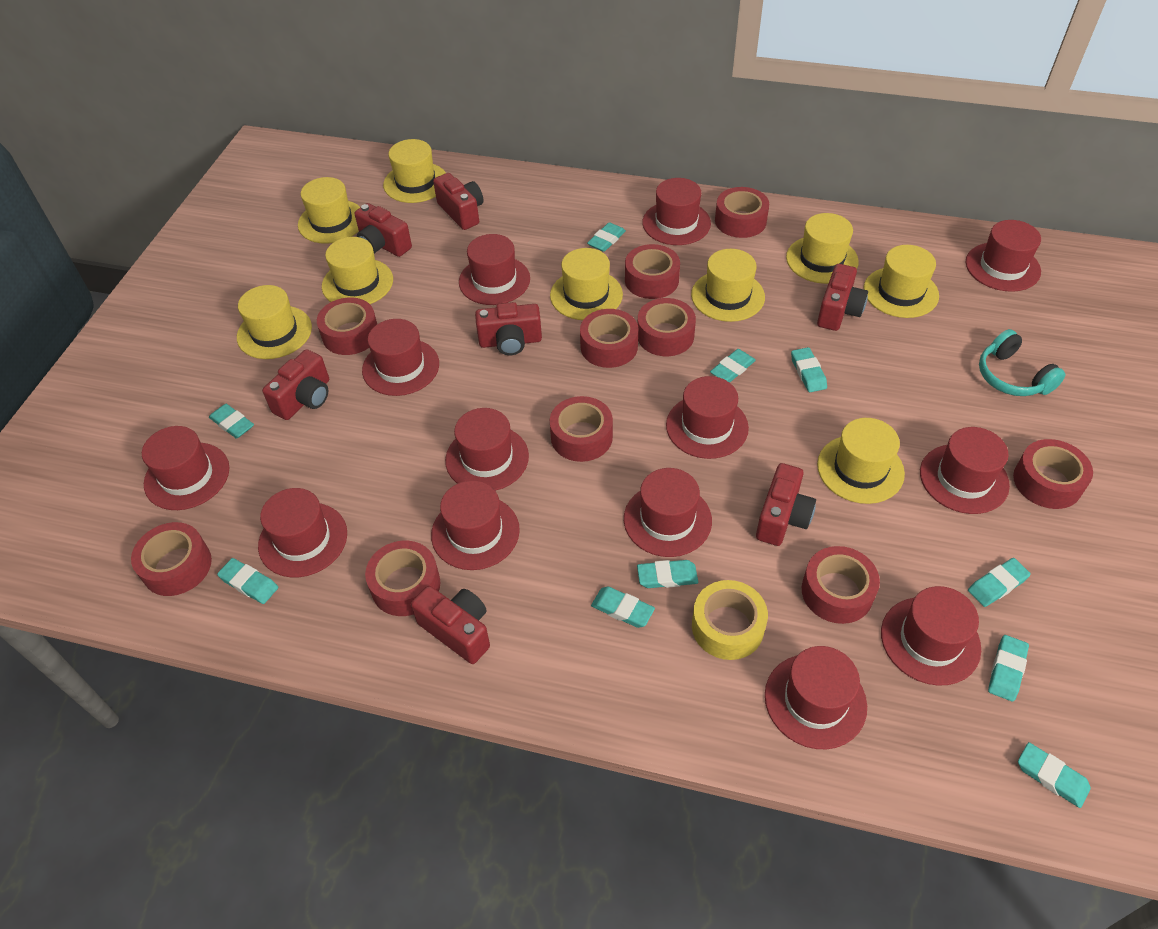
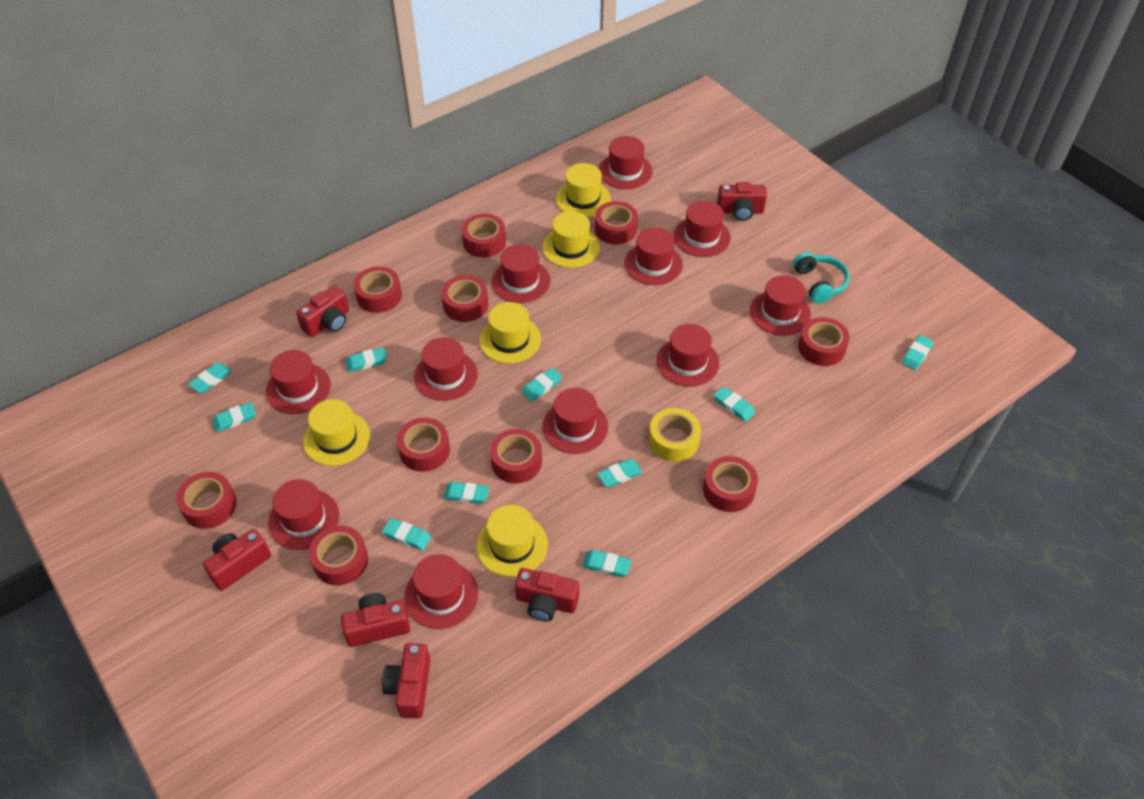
red camera: 7 -> 6
red hat: 13 -> 11
yellow hat: 9 -> 5

